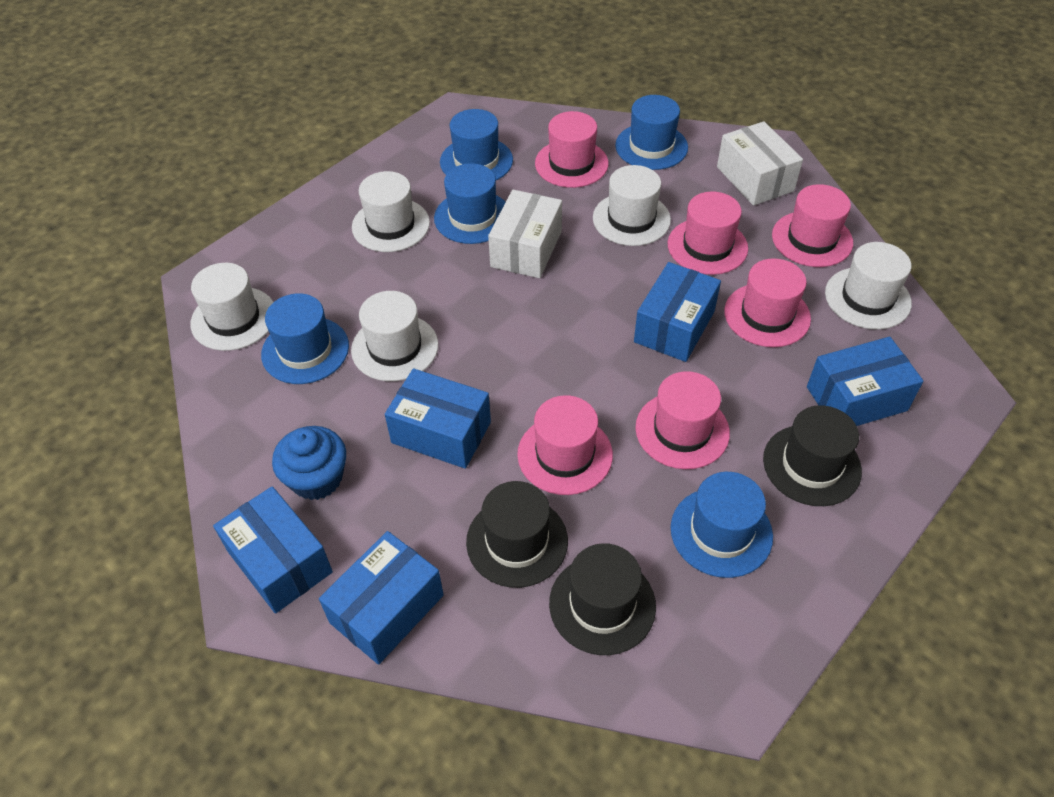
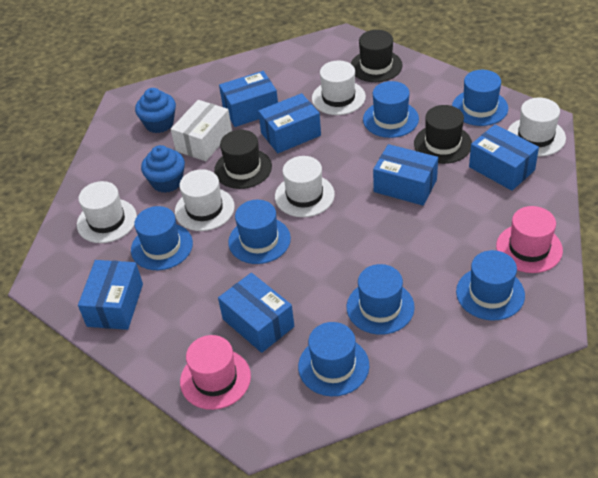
blue box: 5 -> 6
blue cupcake: 1 -> 2
blue hat: 5 -> 7
pink hat: 6 -> 2
white box: 2 -> 1

